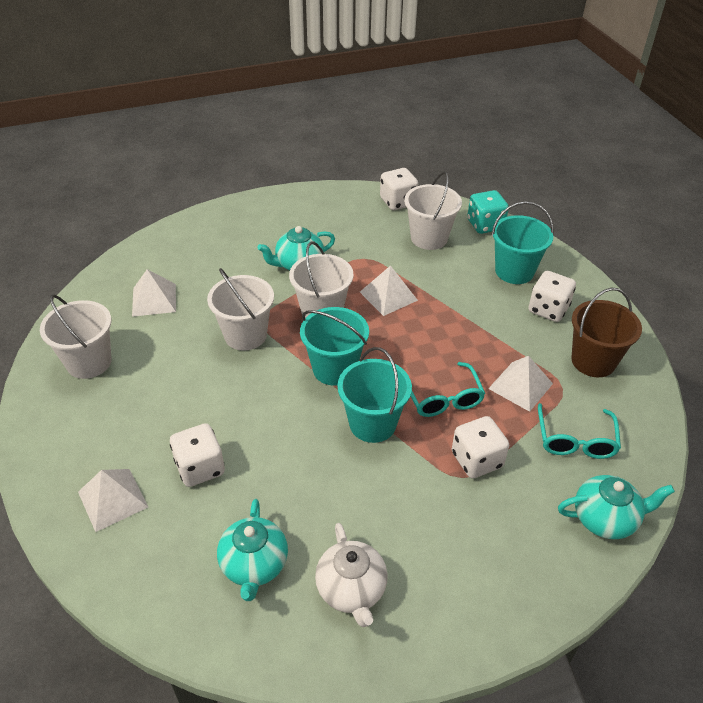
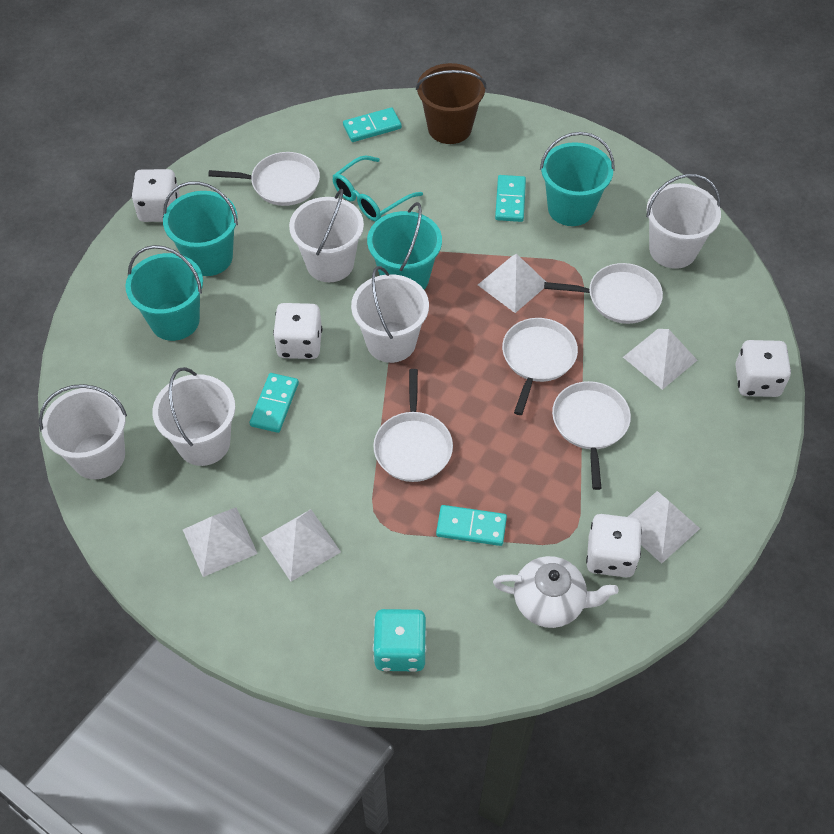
turquoise bucket: 3 -> 4
turquoise domino: 0 -> 4
turquoise glasses: 2 -> 1
turquoise teapot: 3 -> 0
white bucket: 4 -> 5
white pan: 0 -> 5
white pyramid: 4 -> 5

